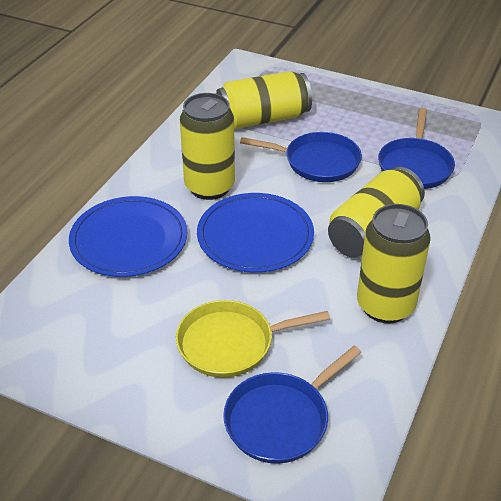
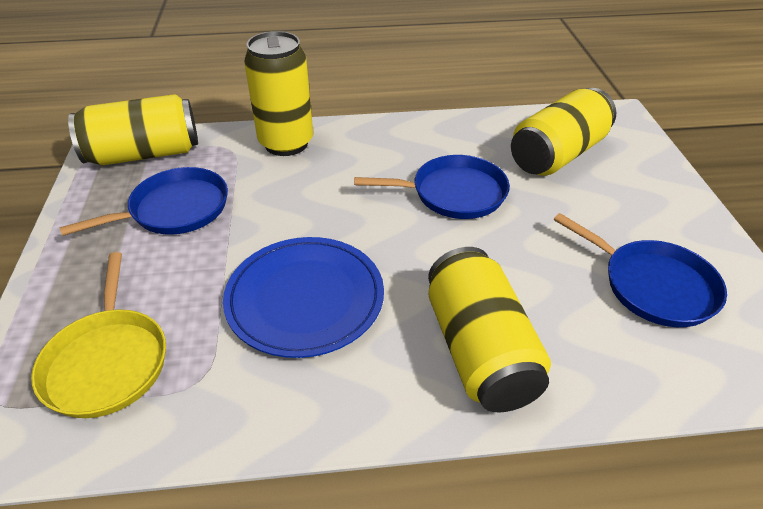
blue plate: 2 -> 1

